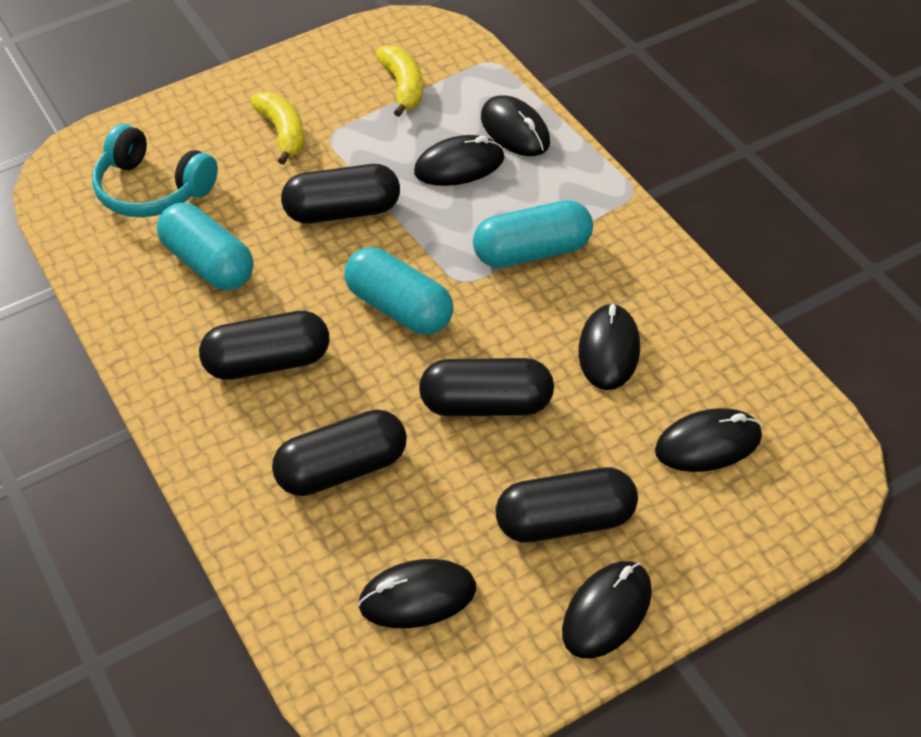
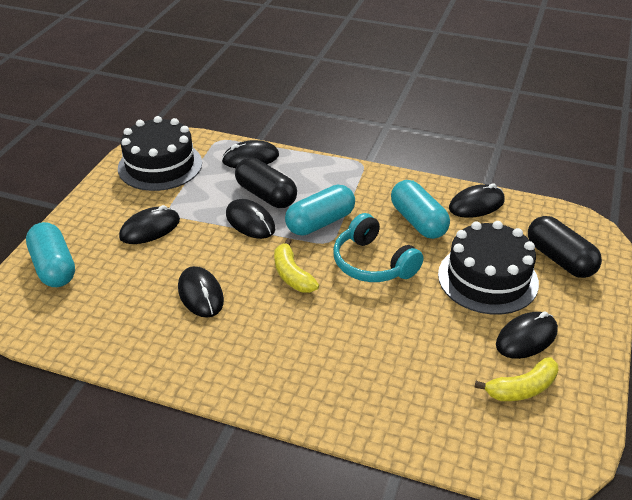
black cake: 0 -> 2
black capsule: 5 -> 2

